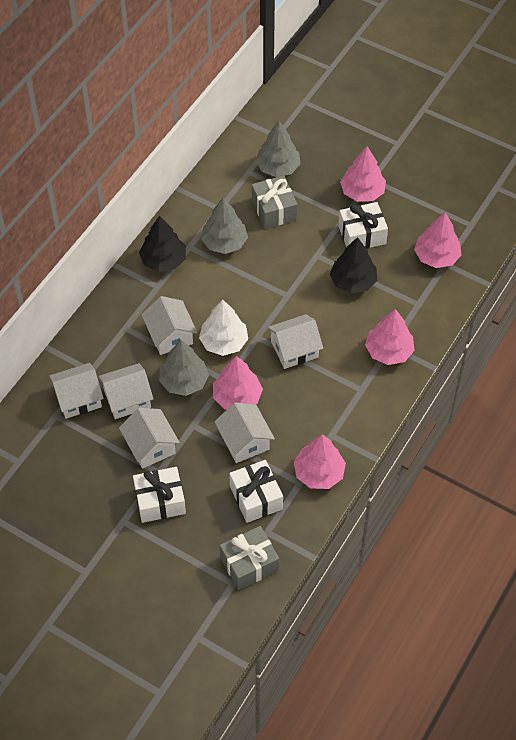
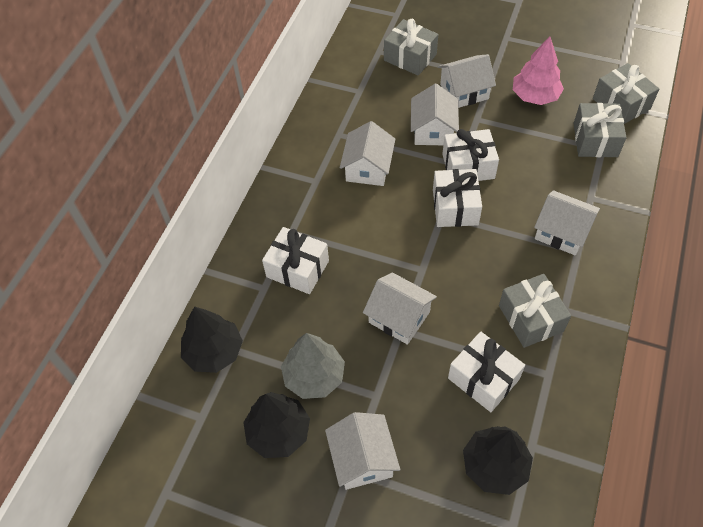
black tree: 2 -> 3
grey gift: 2 -> 4
grey tree: 3 -> 1
pink tree: 5 -> 1
white gift: 3 -> 4
white tree: 1 -> 0

